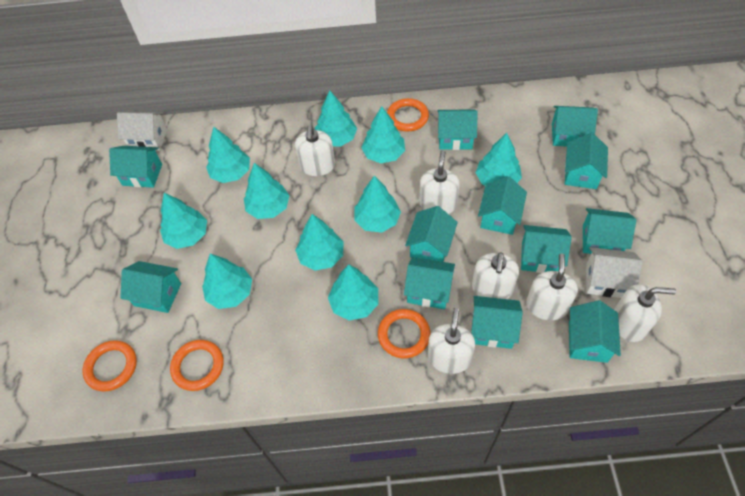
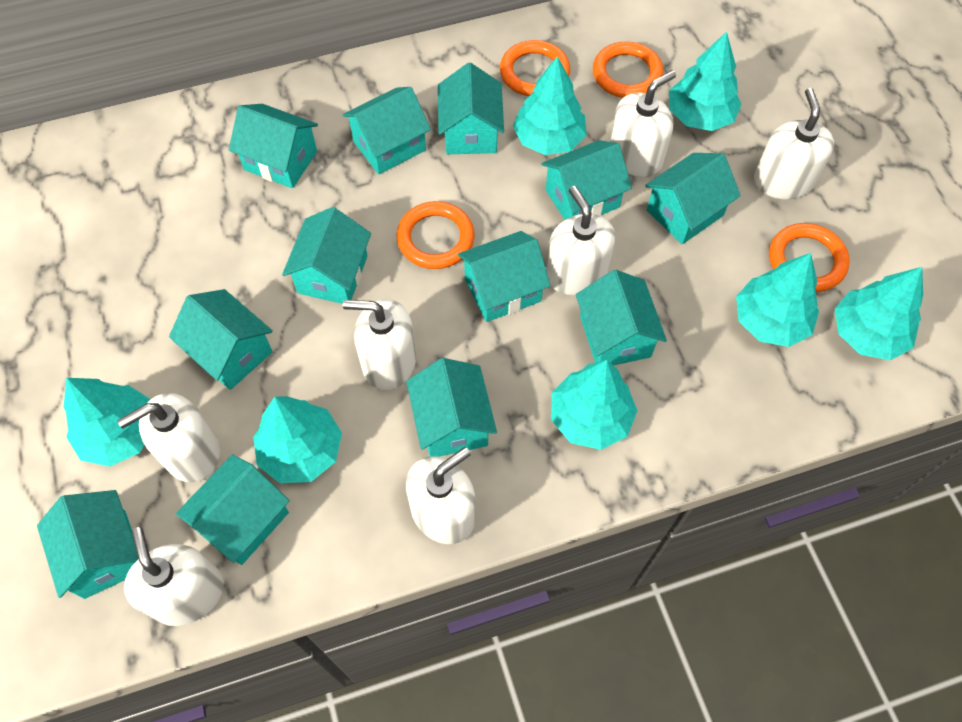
turquoise tree: 10 -> 7
white house: 2 -> 0
white soap dispenser: 6 -> 7

